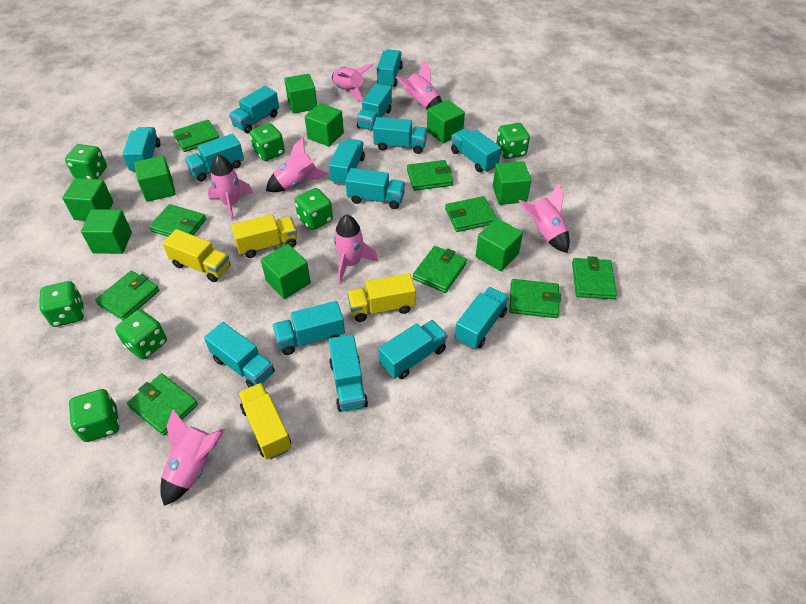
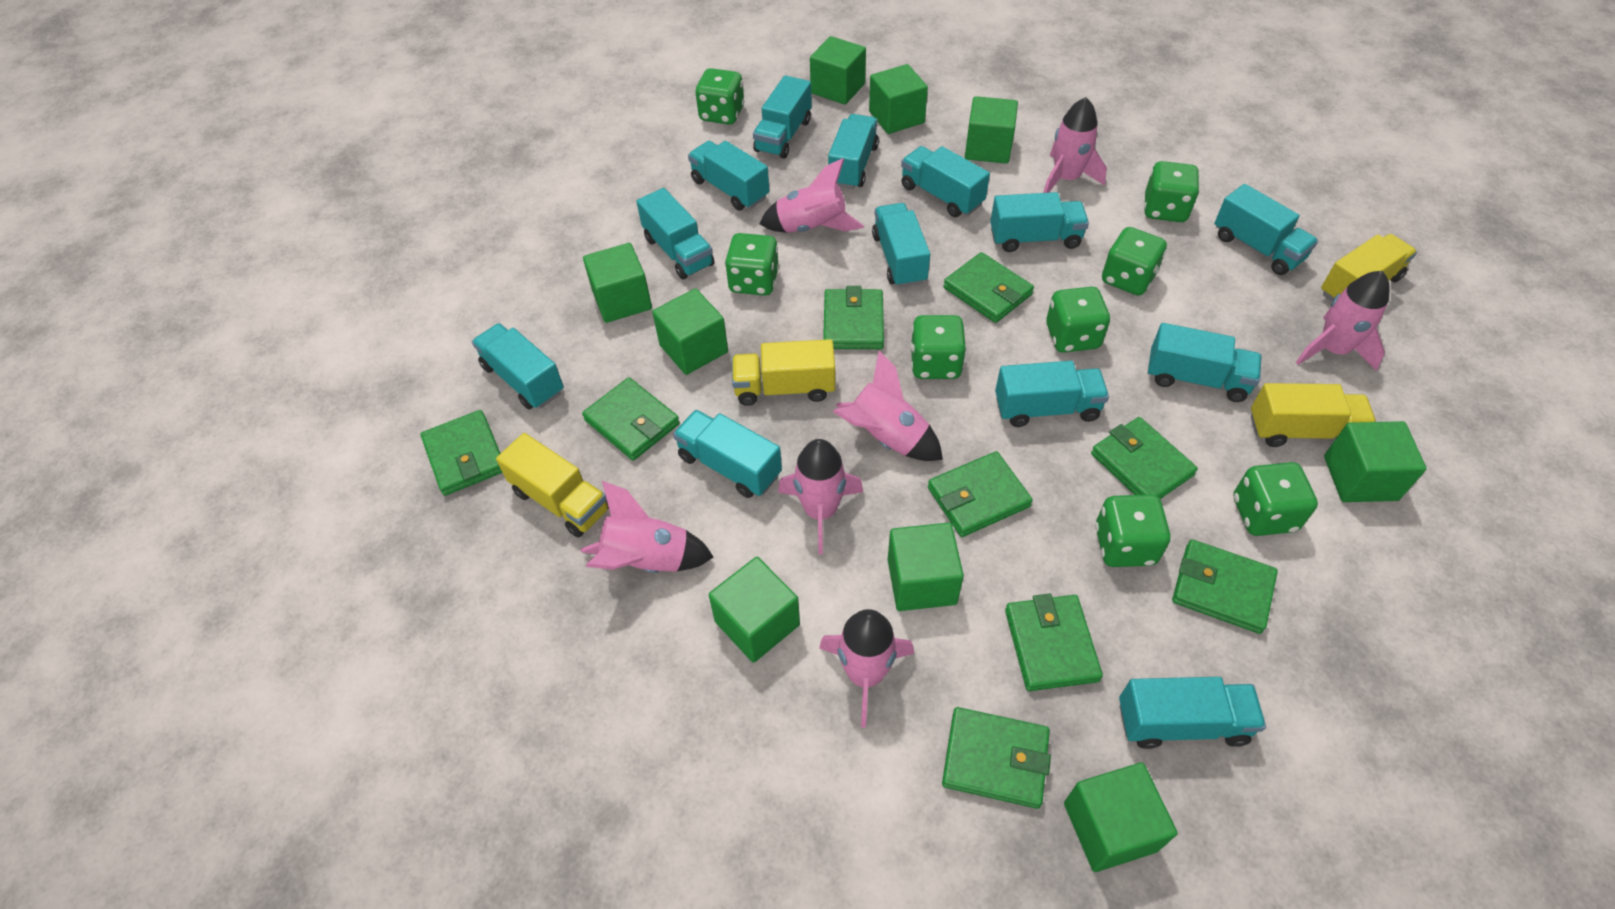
green dice: 7 -> 8
turquoise truck: 14 -> 13

